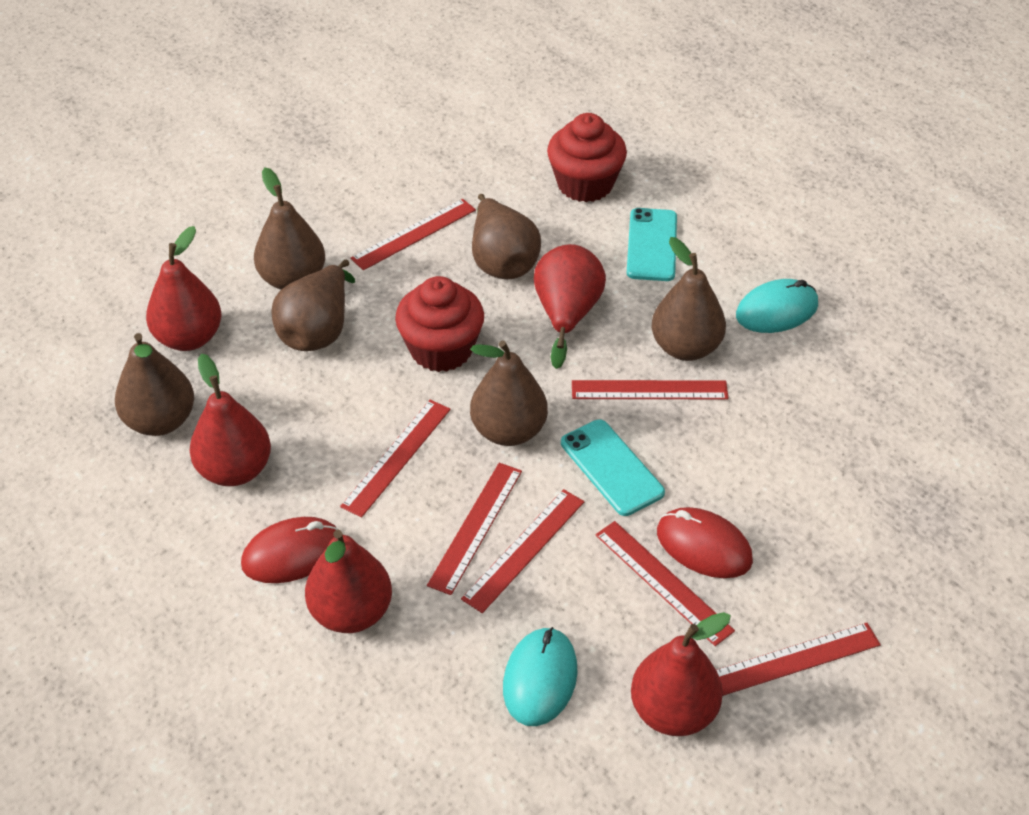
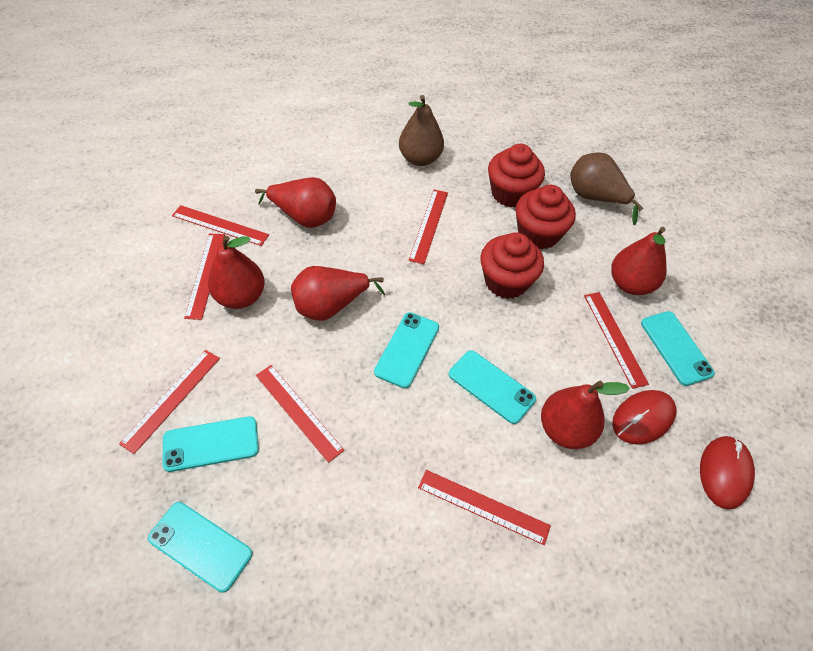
brown pear: 6 -> 2
red cupcake: 2 -> 3
turquoise mouse: 2 -> 0
turquoise phone: 2 -> 5

